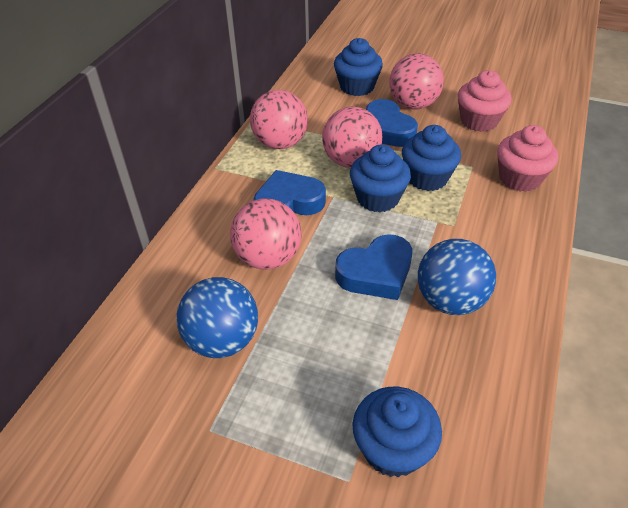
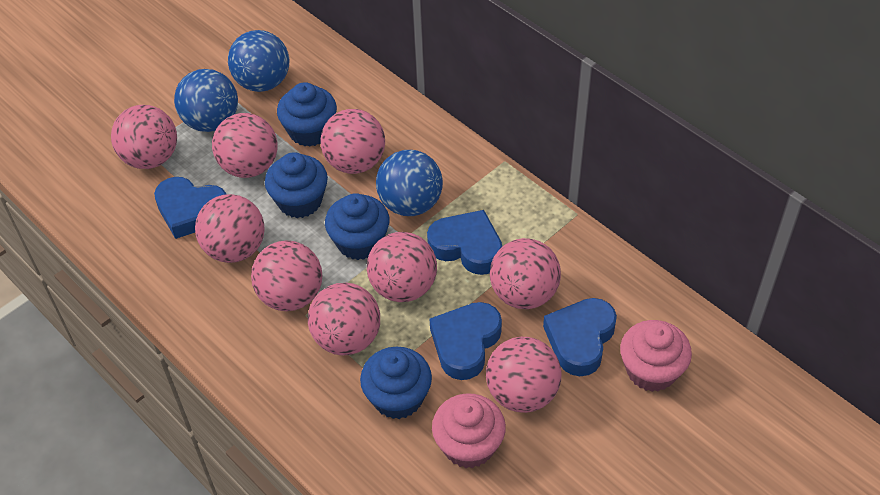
blue ball: 2 -> 3
blue heart: 3 -> 4
pink ball: 4 -> 9

